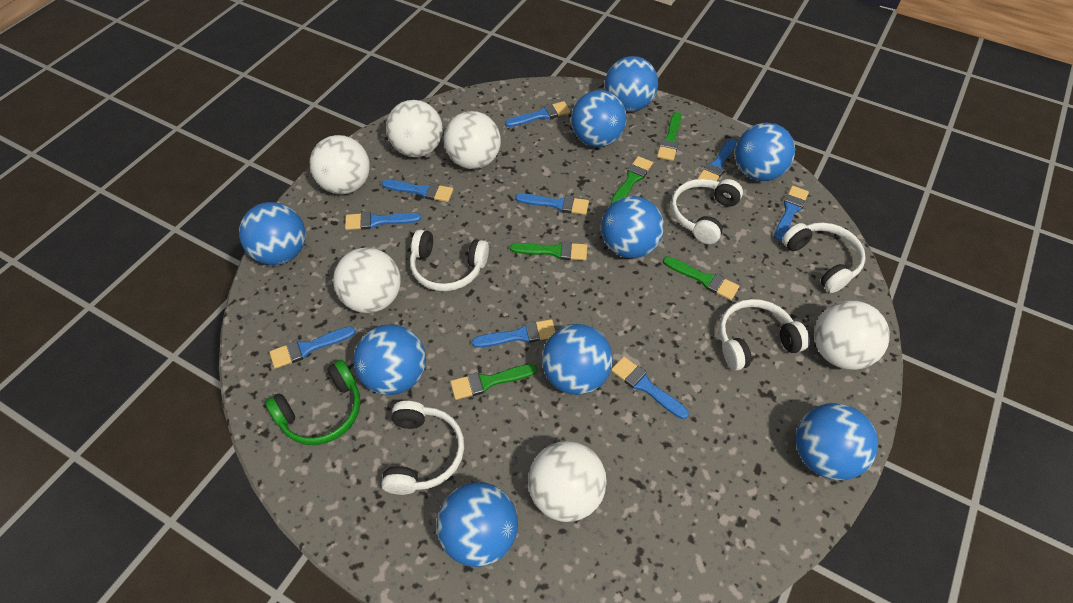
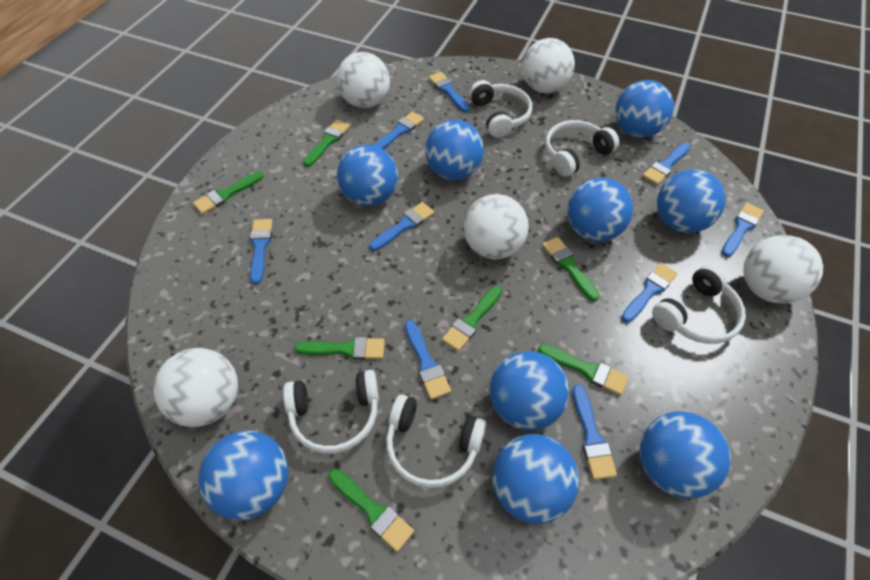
green brush: 5 -> 7
green headphones: 1 -> 0
white ball: 6 -> 5

